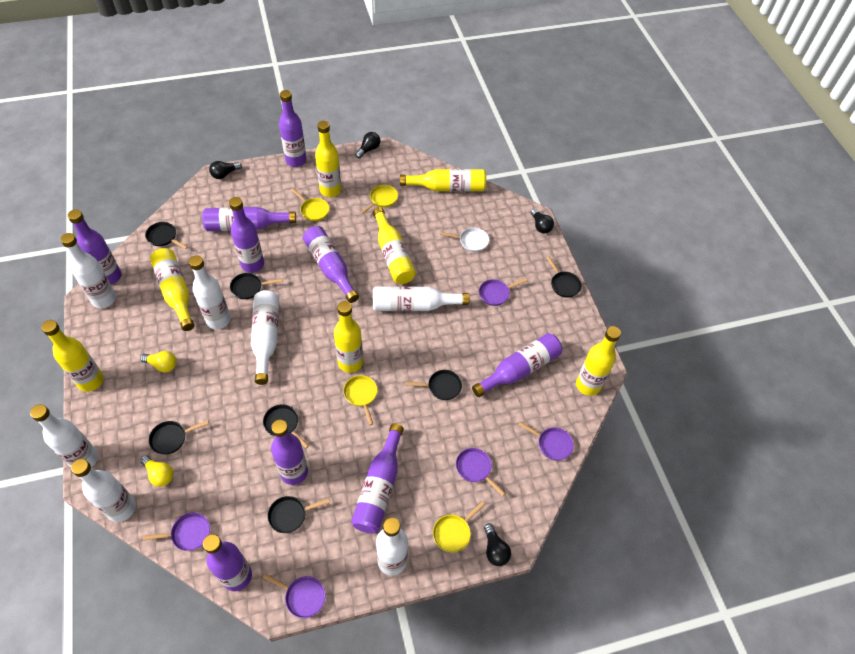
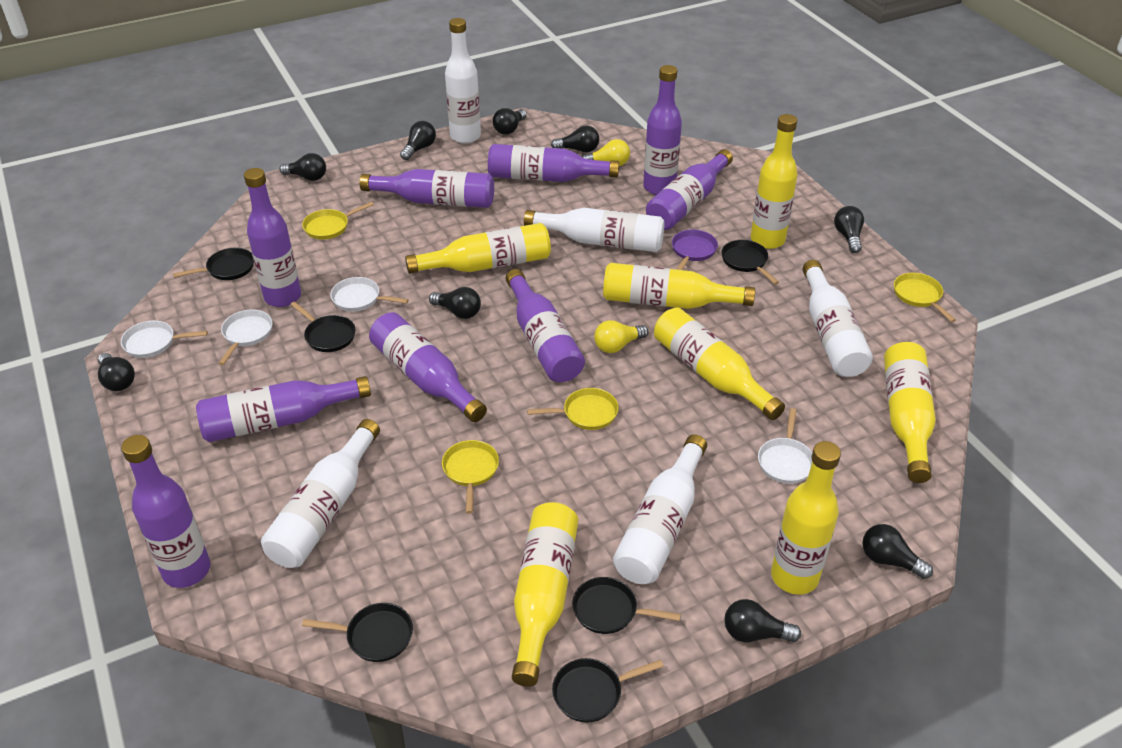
black light bulb: 4 -> 9
black pan: 7 -> 6
purple pan: 5 -> 1
white bottle: 7 -> 5
white pan: 1 -> 4

